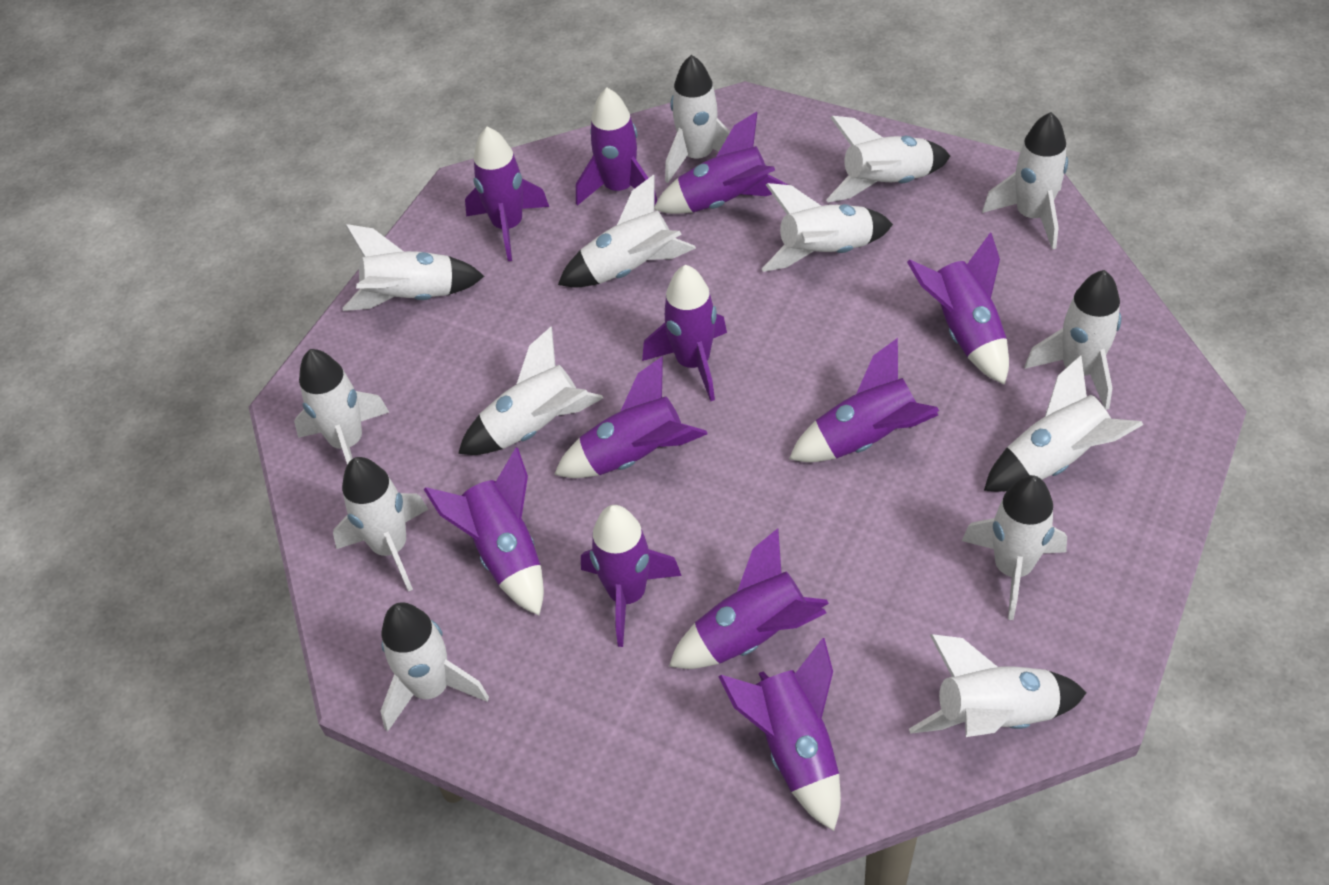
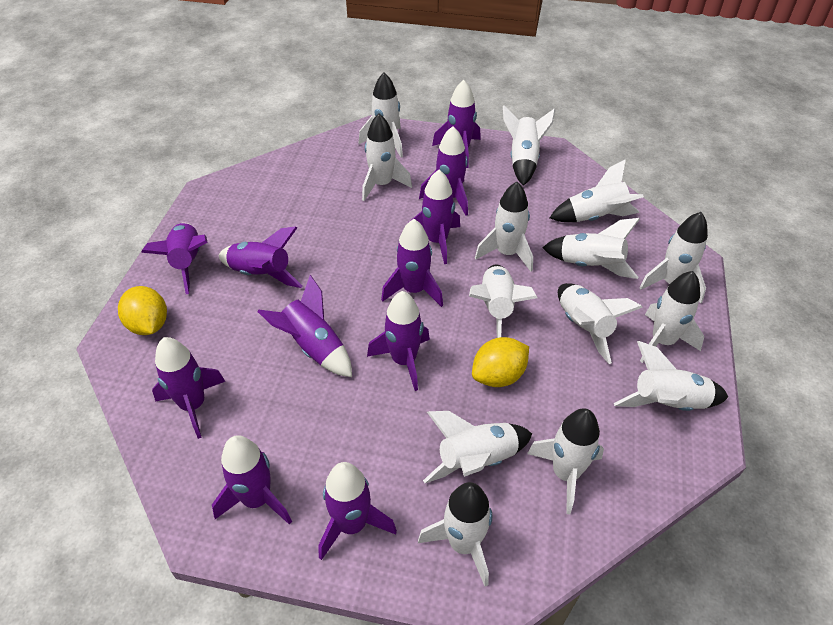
yellow lemon: 0 -> 2

